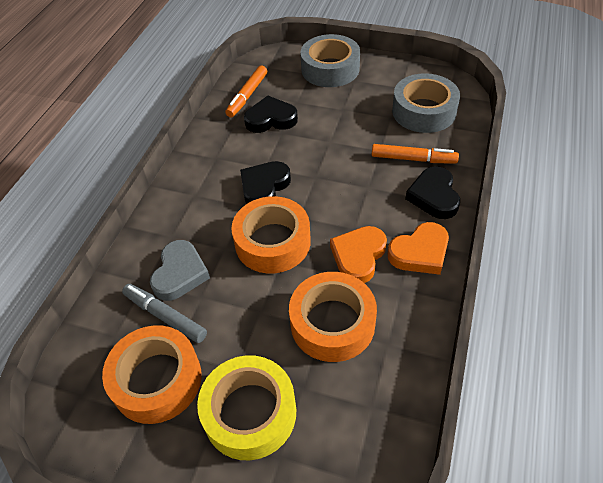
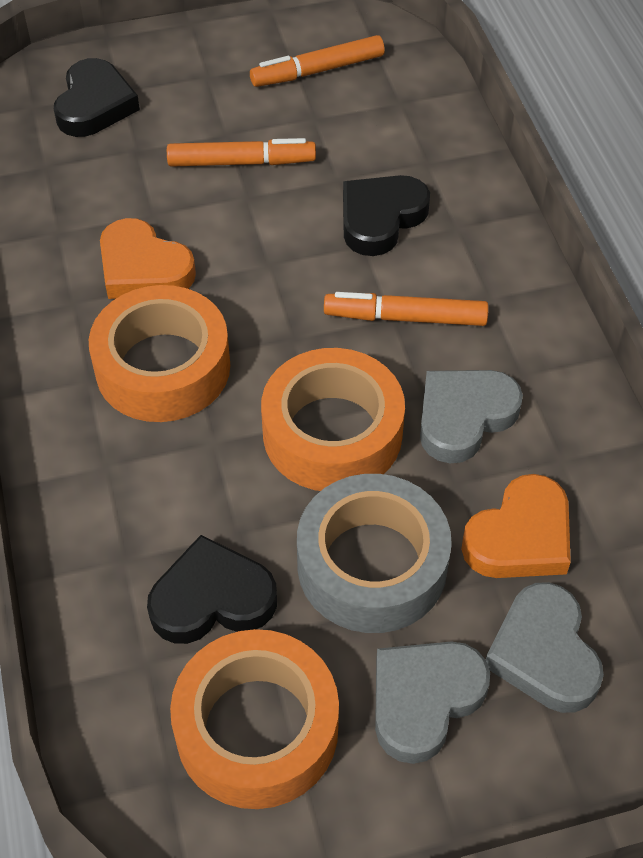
grey heart: 1 -> 3
grey marker: 1 -> 0
grey tape: 2 -> 1
orange marker: 2 -> 3
yellow tape: 1 -> 0

